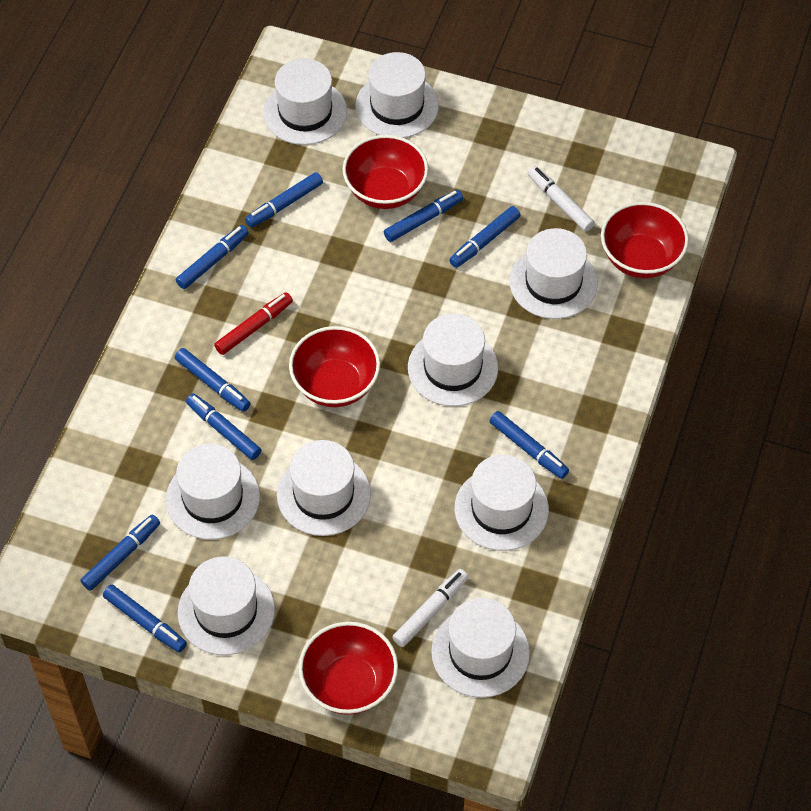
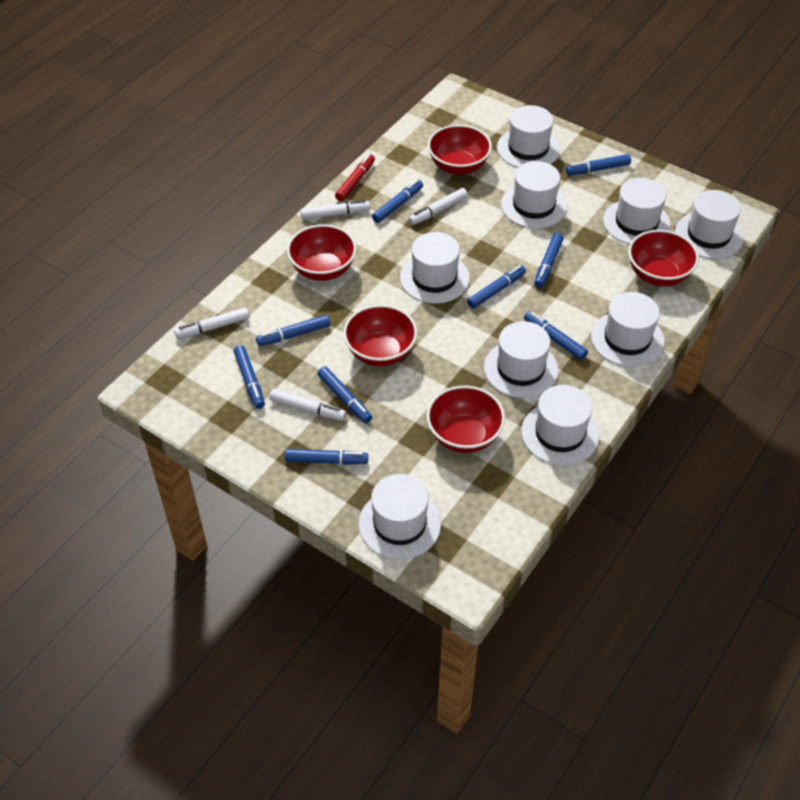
red bowl: 4 -> 5
white marker: 2 -> 4

